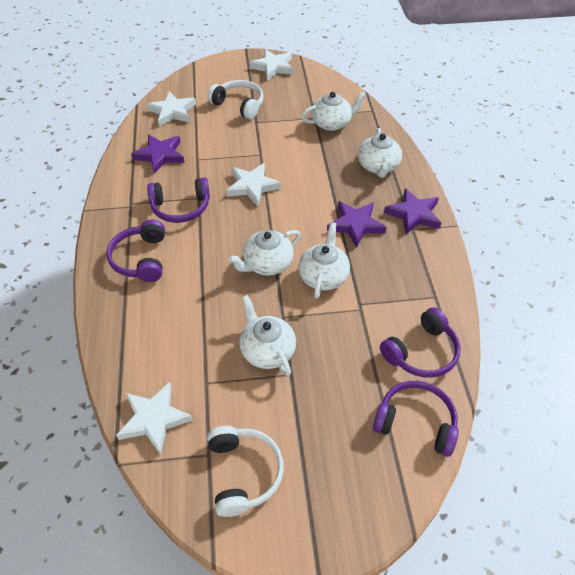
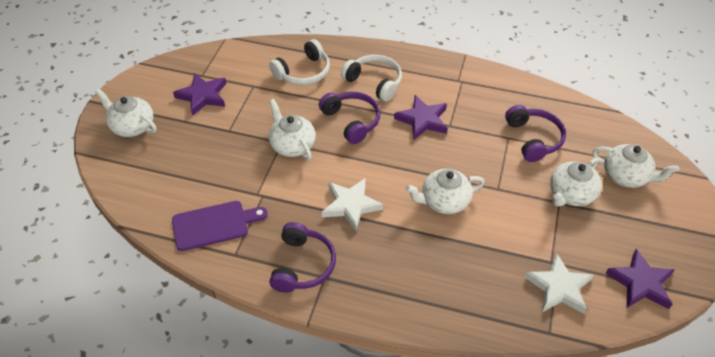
purple cutting board: 0 -> 1
purple headphones: 4 -> 3
white star: 4 -> 2

